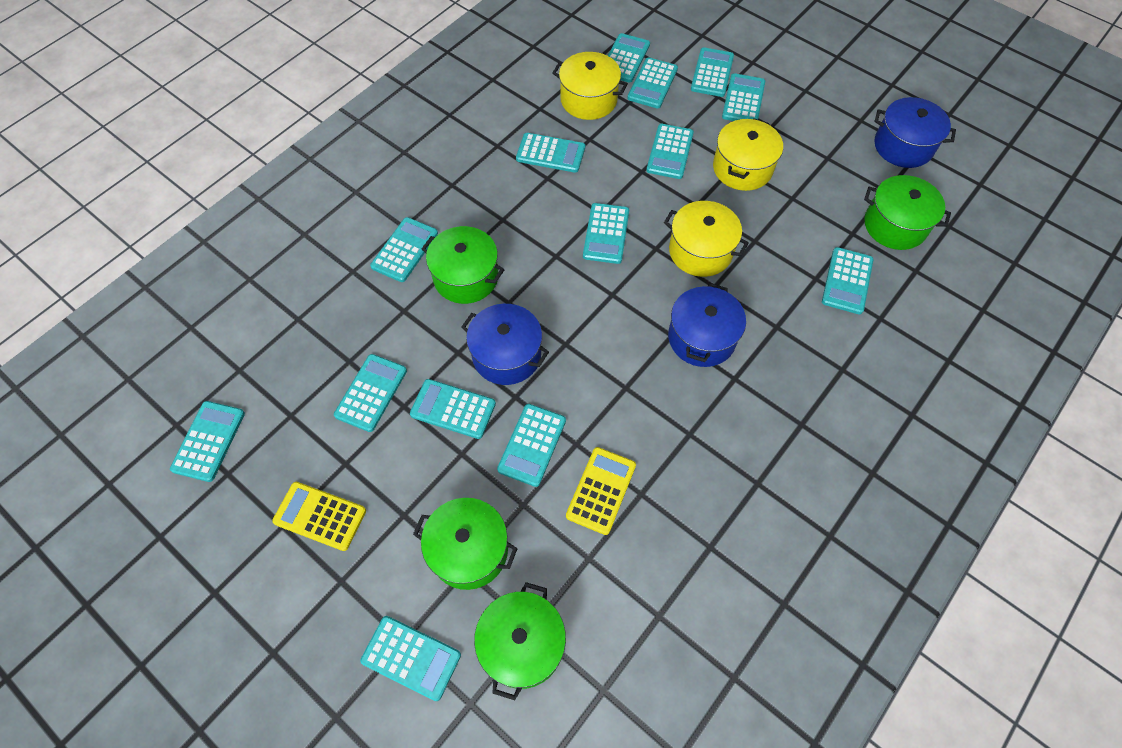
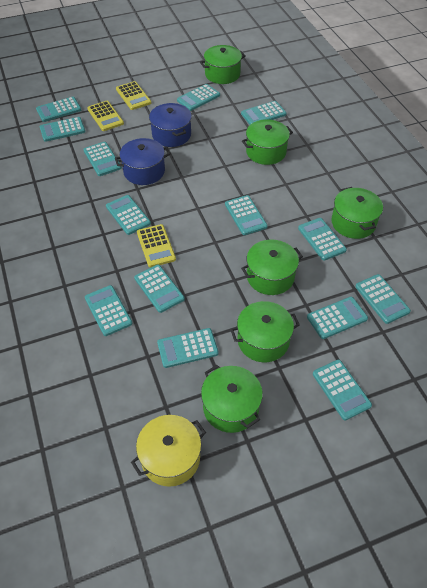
blue pot: 3 -> 2
green pot: 4 -> 6
yellow calculator: 2 -> 3
yellow pot: 3 -> 1

